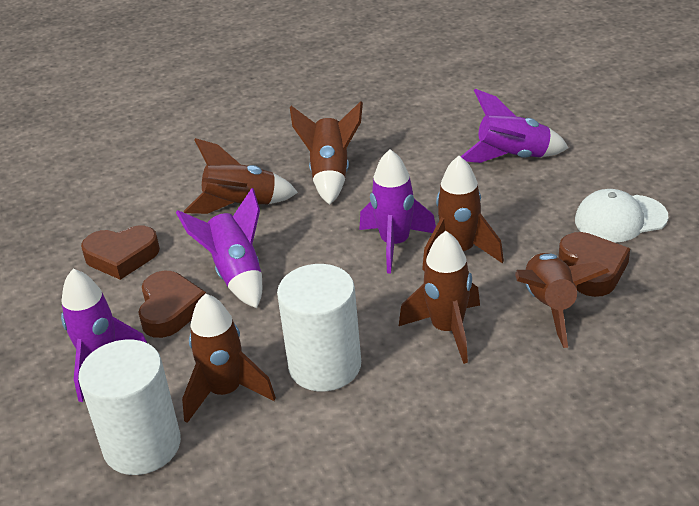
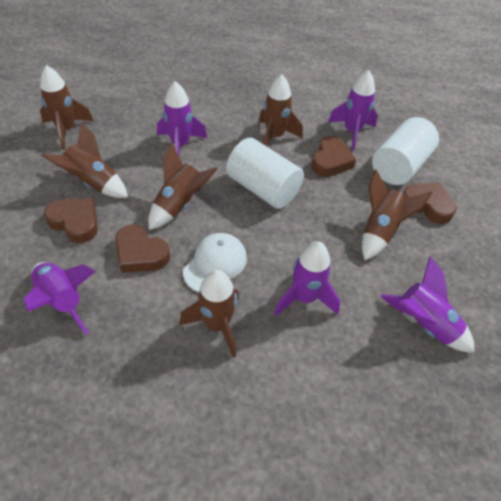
brown heart: 3 -> 4
purple rocket: 4 -> 5

